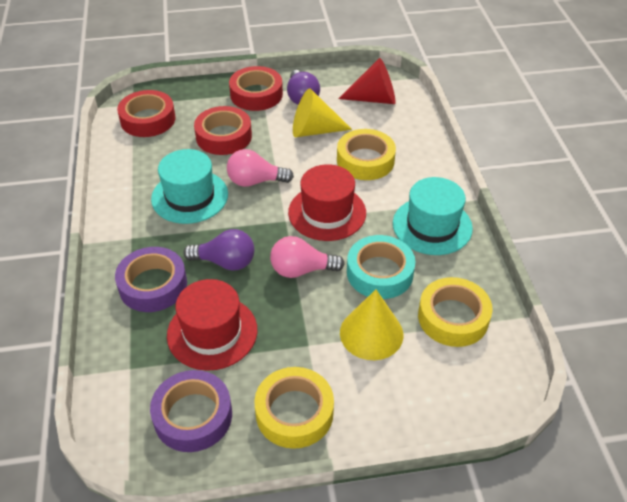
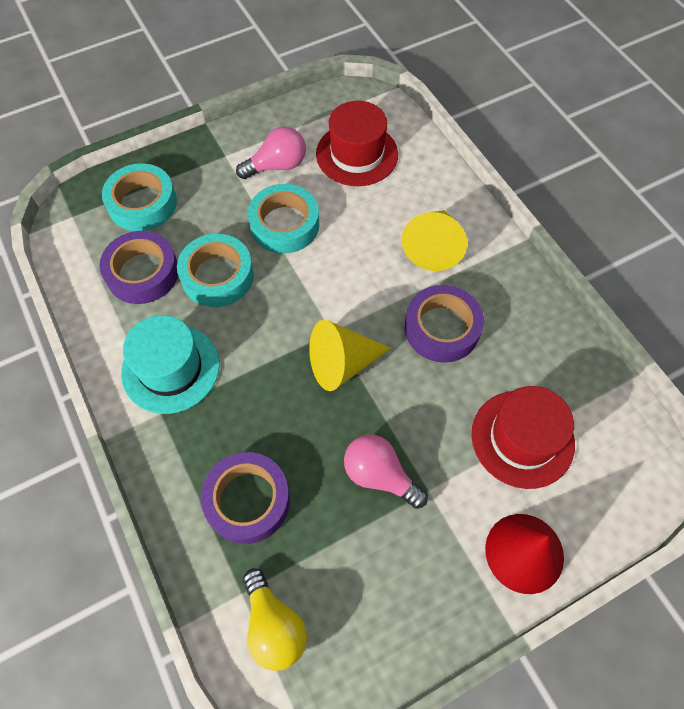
purple light bulb: 2 -> 0
purple tape: 2 -> 3
red tape: 3 -> 0
turquoise hat: 2 -> 1
turquoise tape: 1 -> 3
yellow light bulb: 0 -> 1
yellow tape: 3 -> 0

